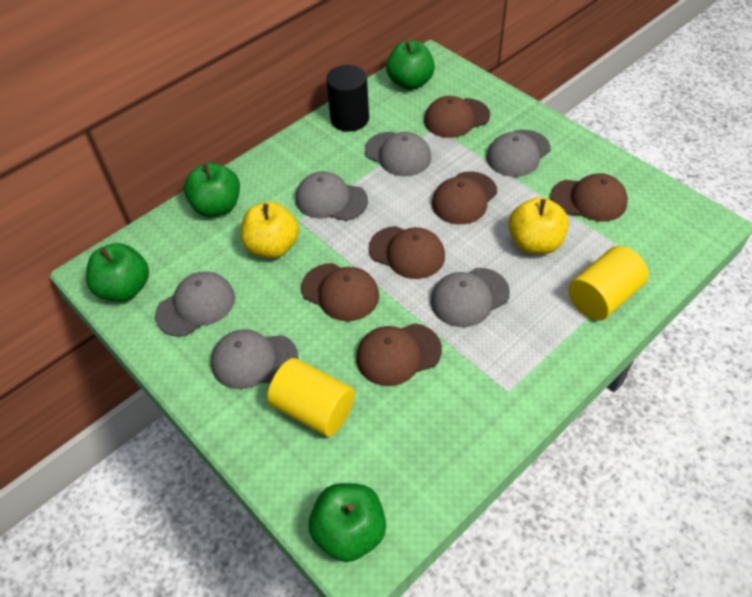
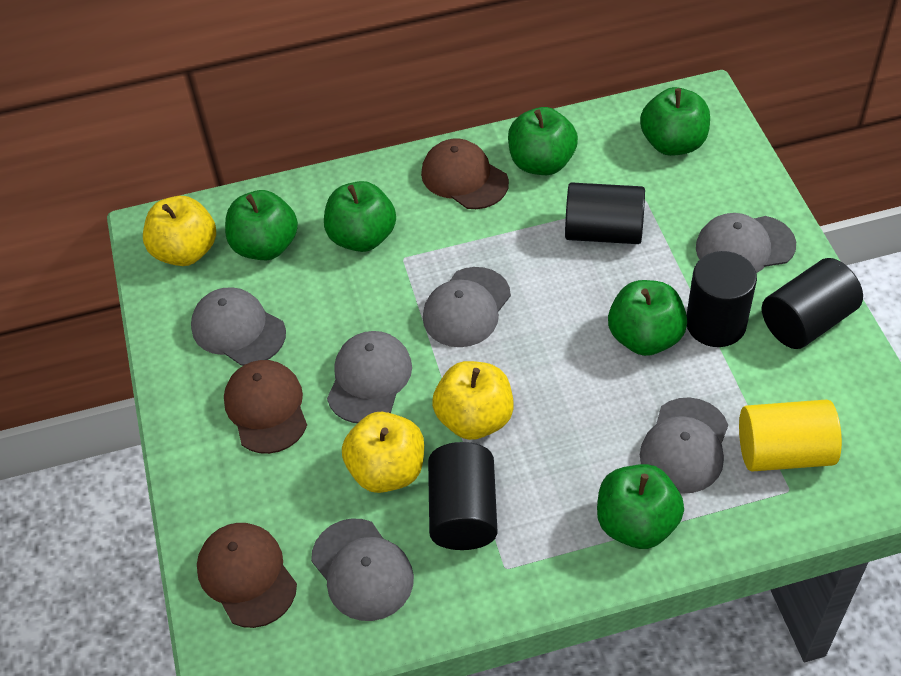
black cylinder: 1 -> 4
brown cap: 6 -> 3
green apple: 4 -> 6
yellow apple: 2 -> 3
yellow cylinder: 2 -> 1

